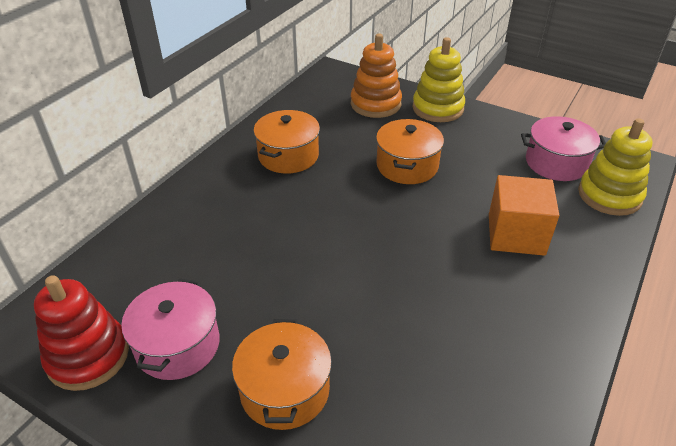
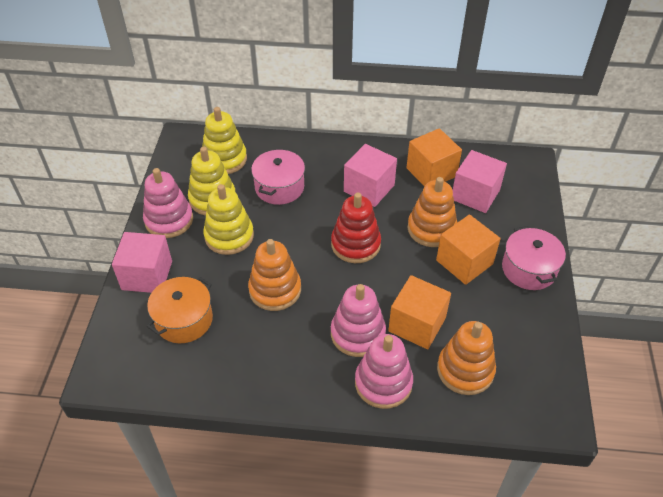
orange cube: 1 -> 3
orange pot: 3 -> 1
orange stacking toy: 1 -> 3
pink cube: 0 -> 3
pink stacking toy: 0 -> 3
yellow stacking toy: 2 -> 3

